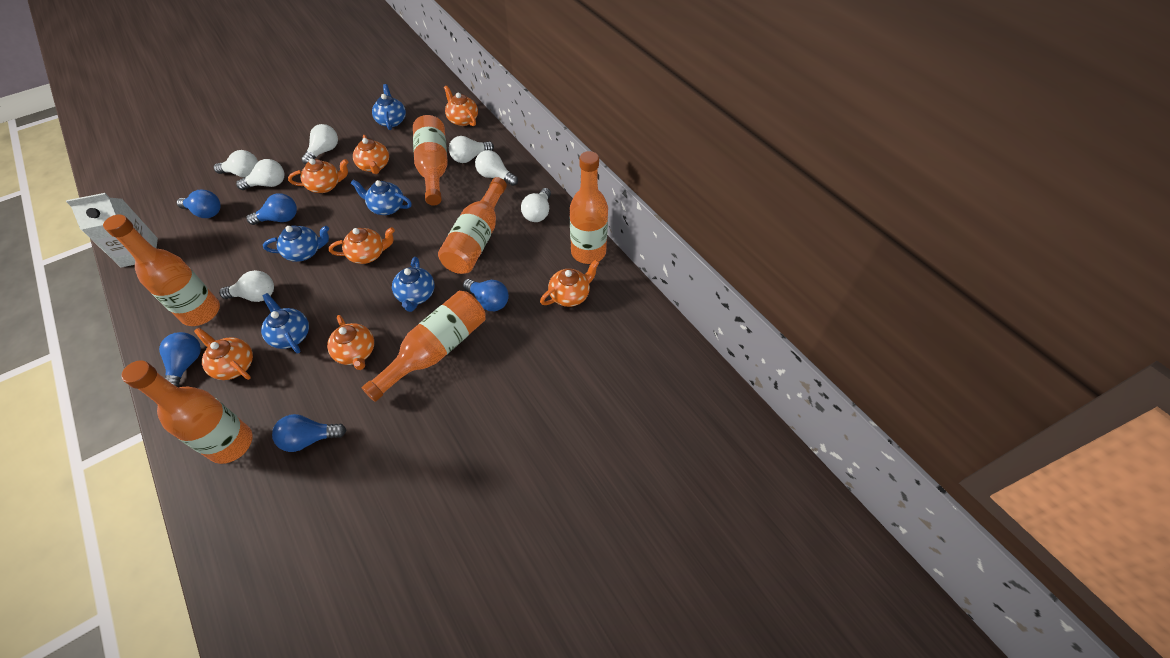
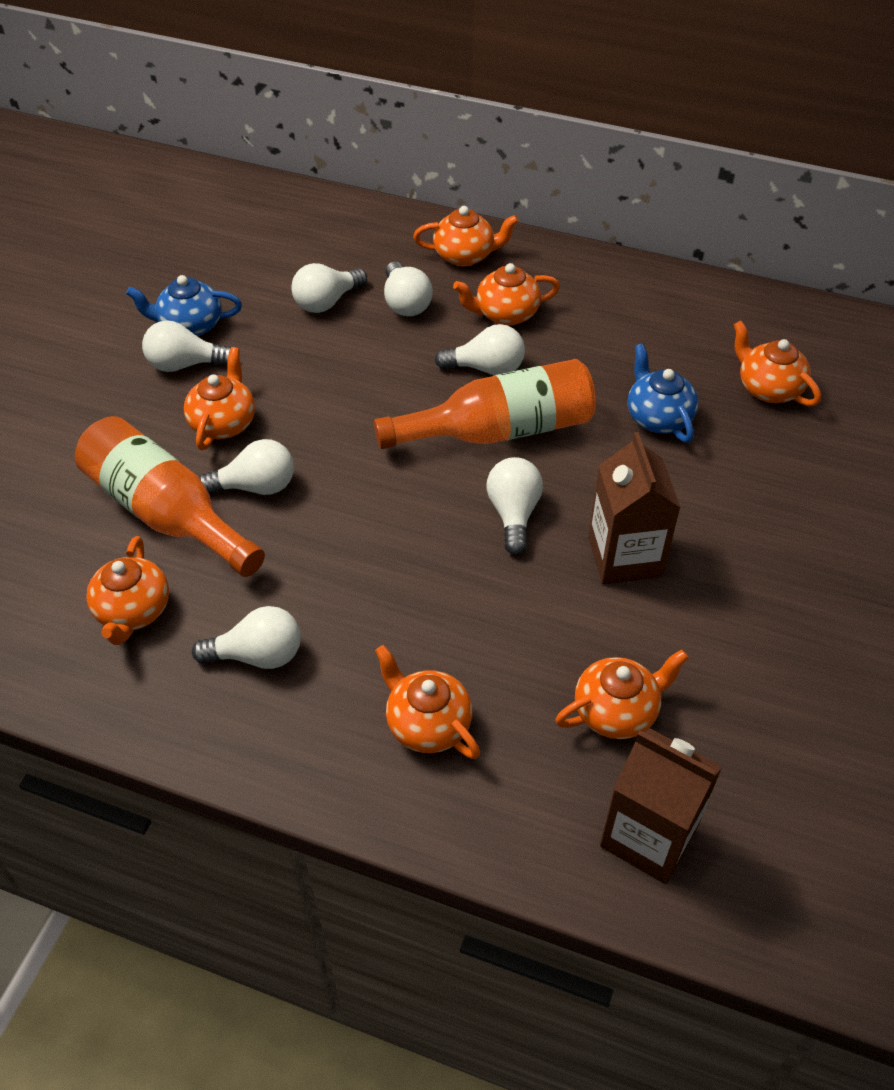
blue light bulb: 5 -> 0
blue teapot: 5 -> 2
brown carton: 0 -> 2
orange bottle: 6 -> 2
white carton: 1 -> 0

